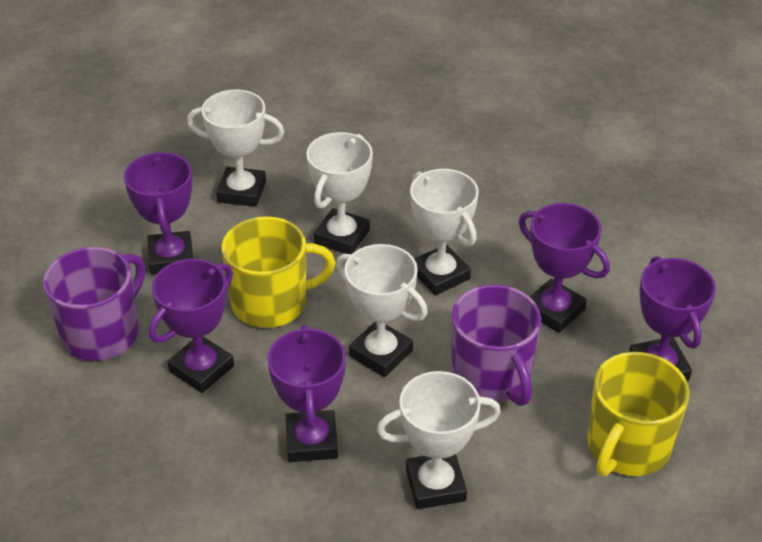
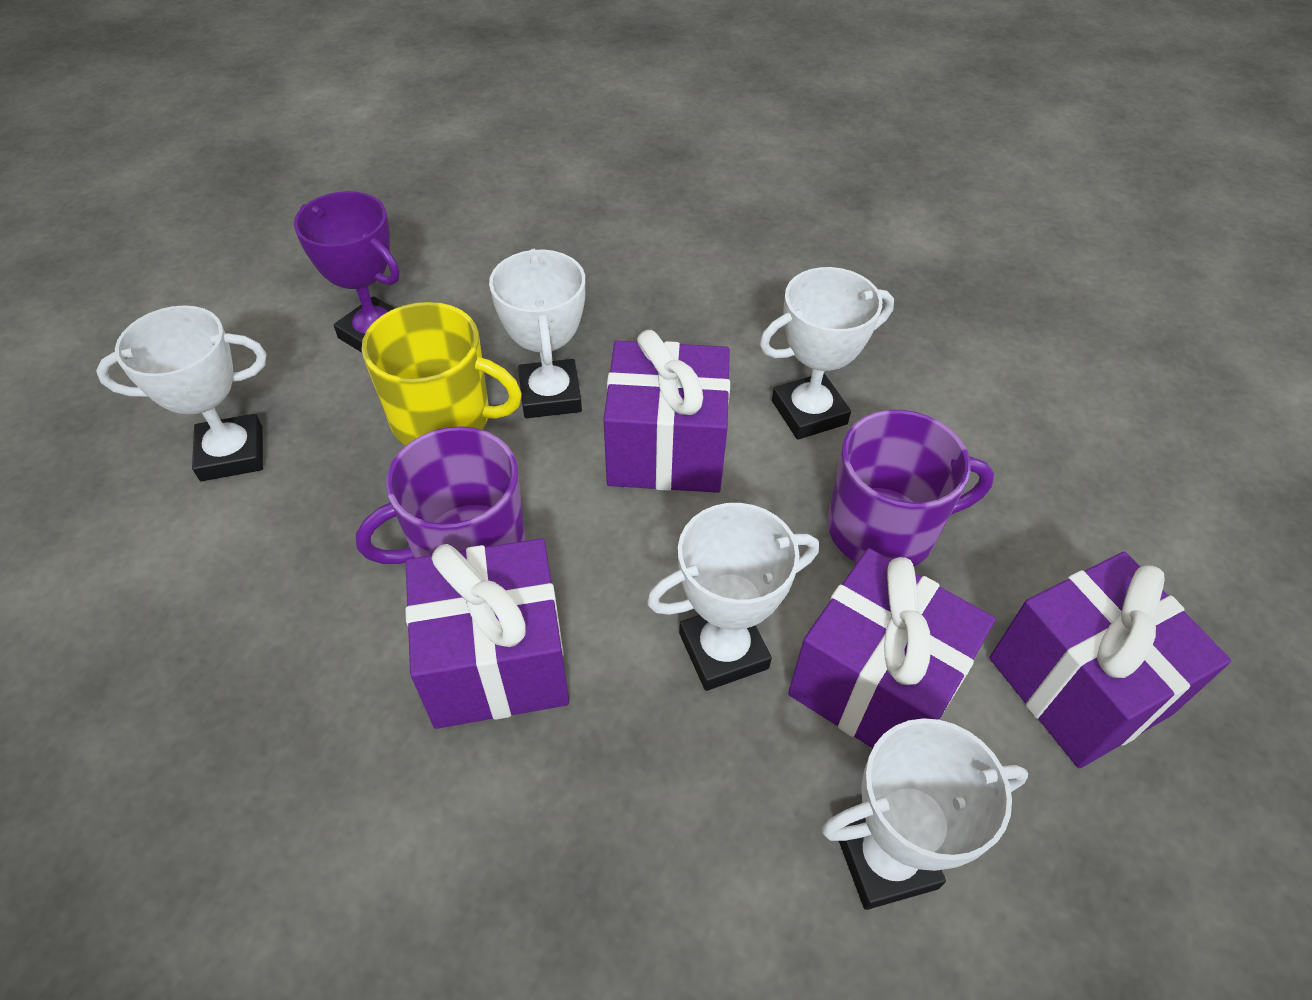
purple gift: 0 -> 4
purple trophy: 5 -> 1
yellow mug: 2 -> 1

